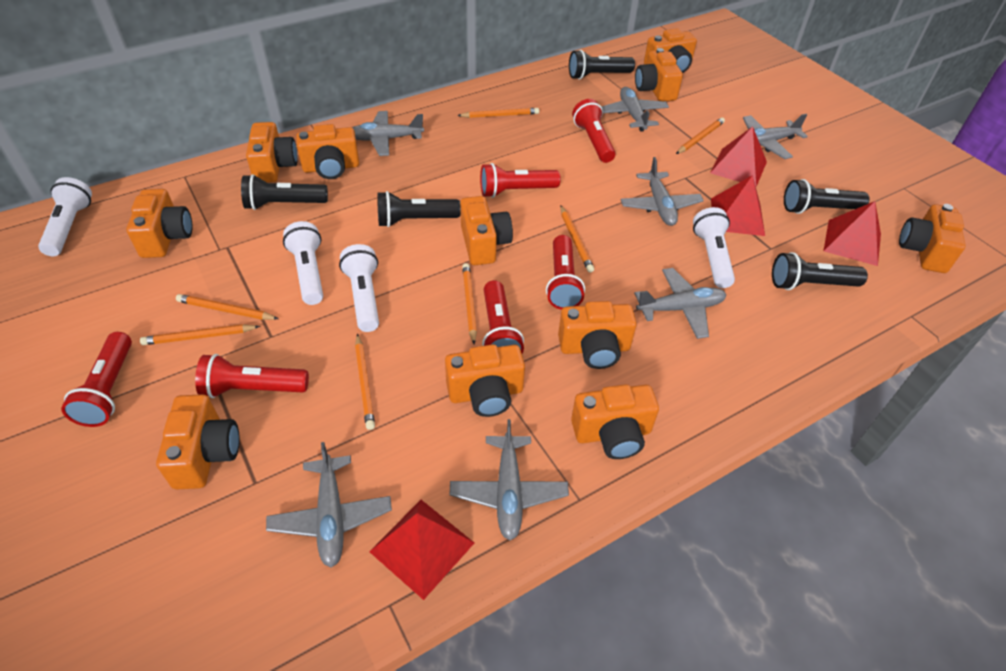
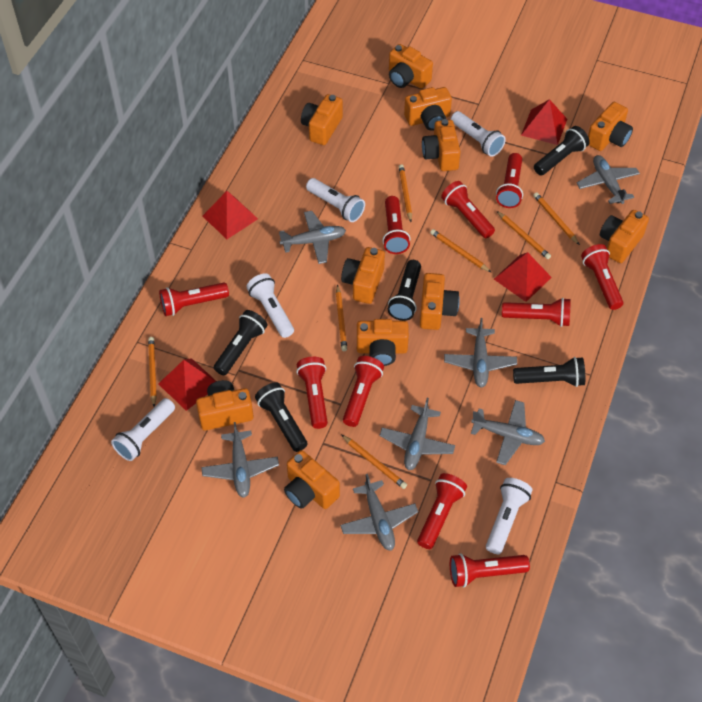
red flashlight: 6 -> 10
white flashlight: 4 -> 5

